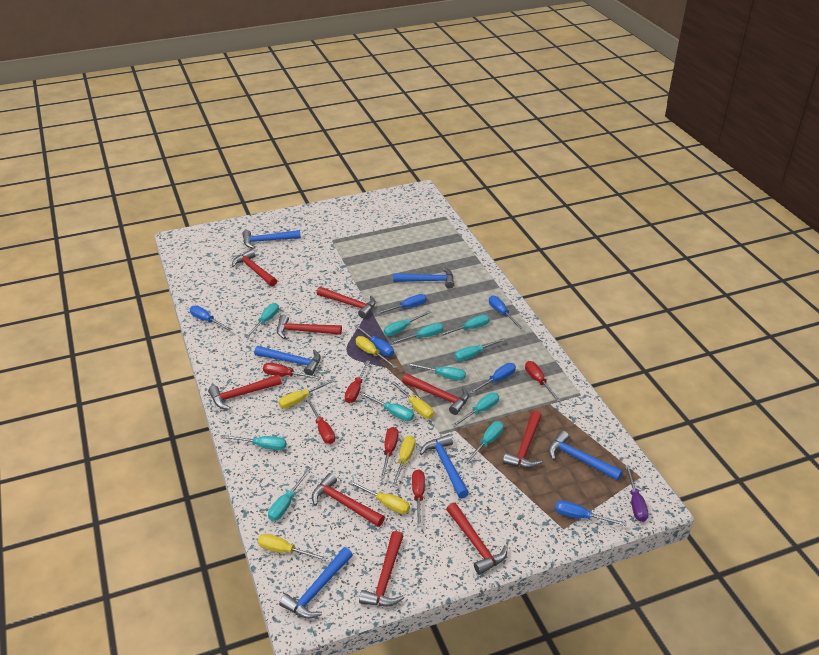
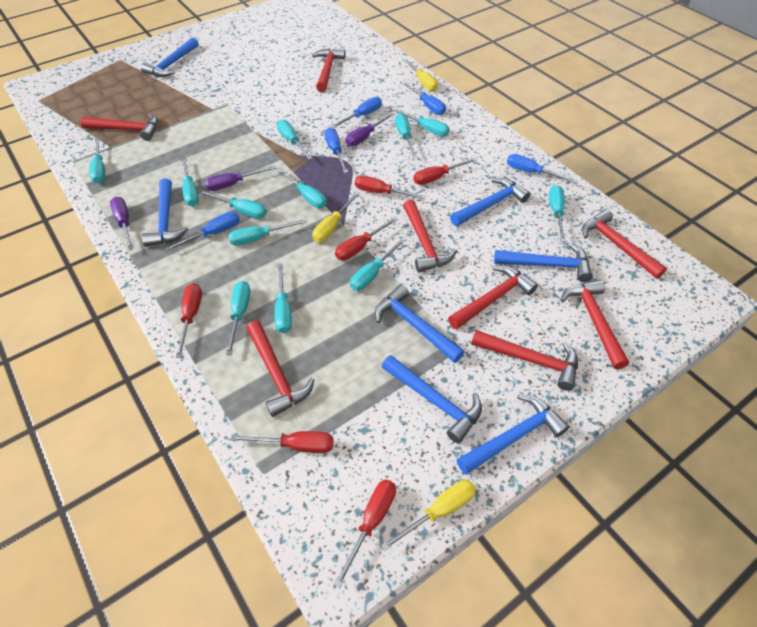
blue hammer: 6 -> 7
blue screwdriver: 6 -> 5
purple screwdriver: 1 -> 3
red hammer: 9 -> 8
turquoise screwdriver: 11 -> 12
yellow screwdriver: 6 -> 3

